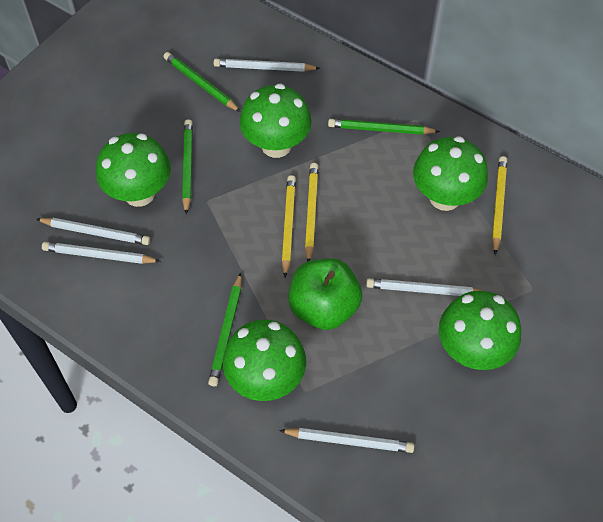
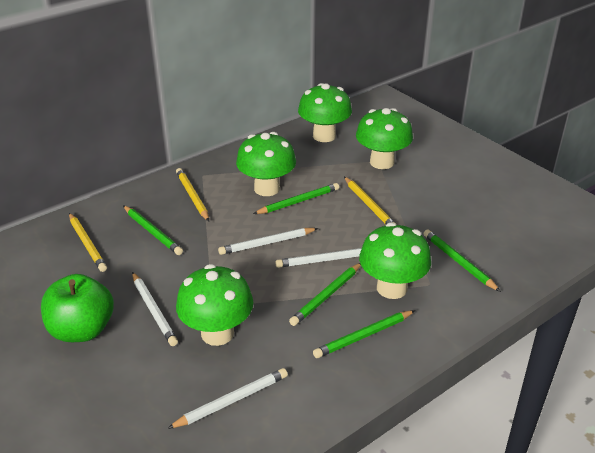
green pencil: 4 -> 5
white pencil: 5 -> 4

